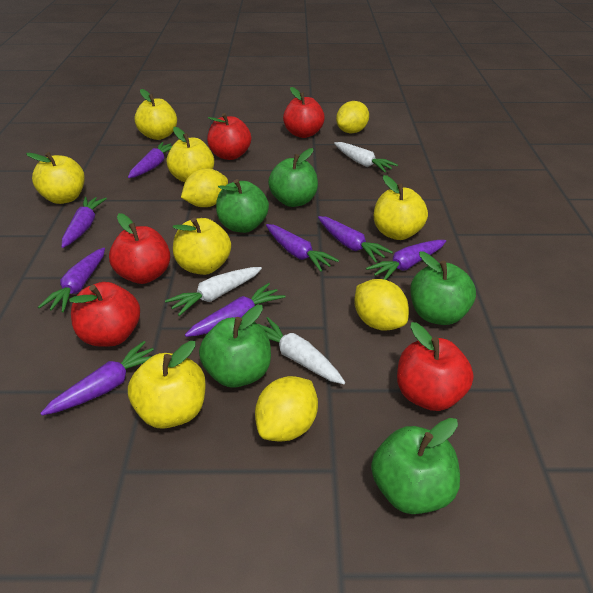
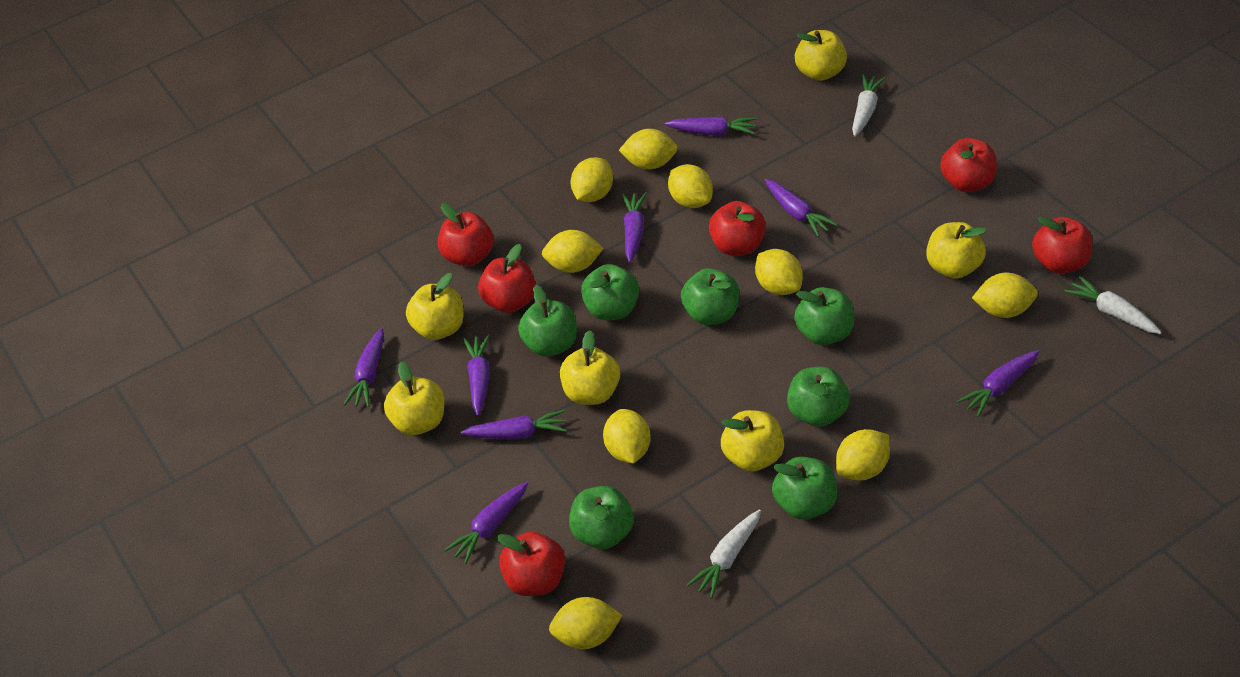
green apple: 5 -> 7
red apple: 5 -> 6
yellow lemon: 4 -> 9

